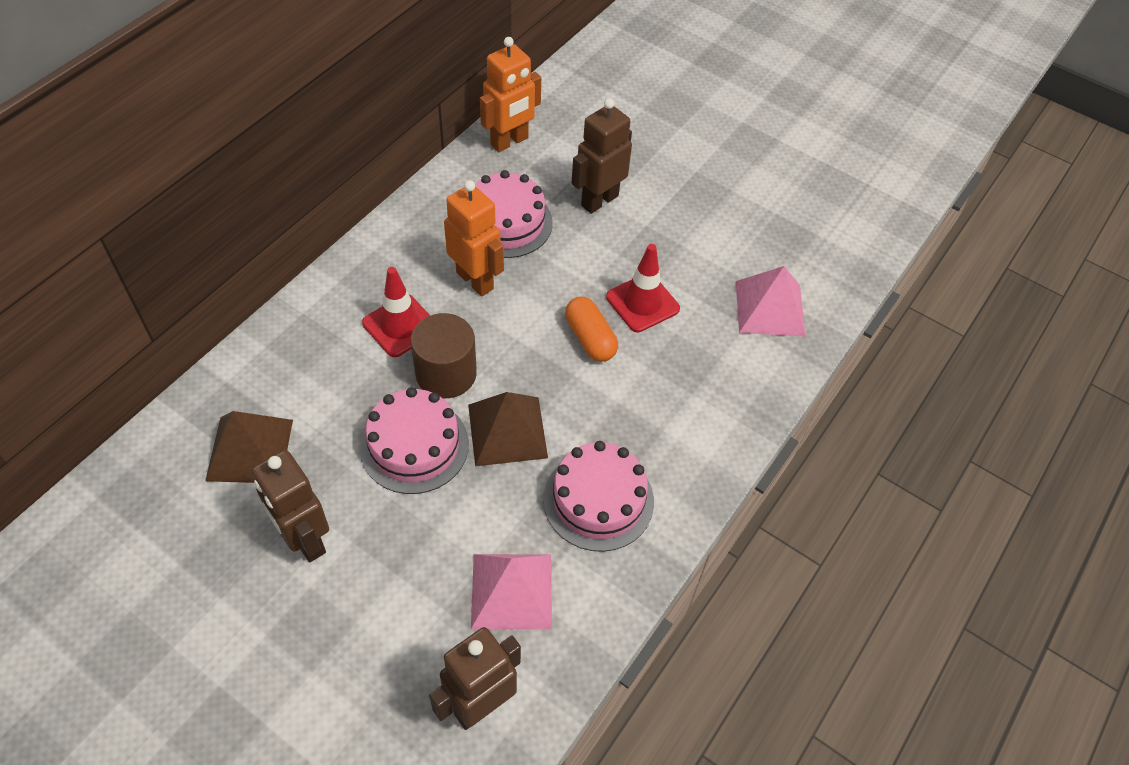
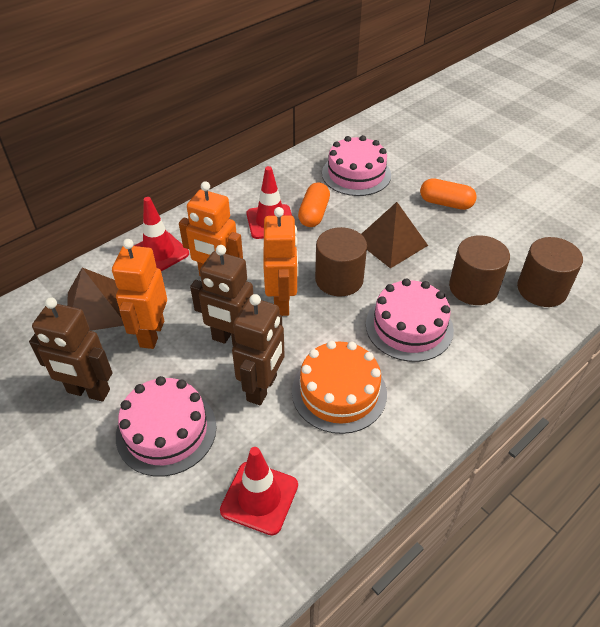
brown cylinder: 1 -> 3
orange cake: 0 -> 1
orange capsule: 1 -> 2
orange robot: 2 -> 3
pink pyramid: 2 -> 0
red traffic cone: 2 -> 3

